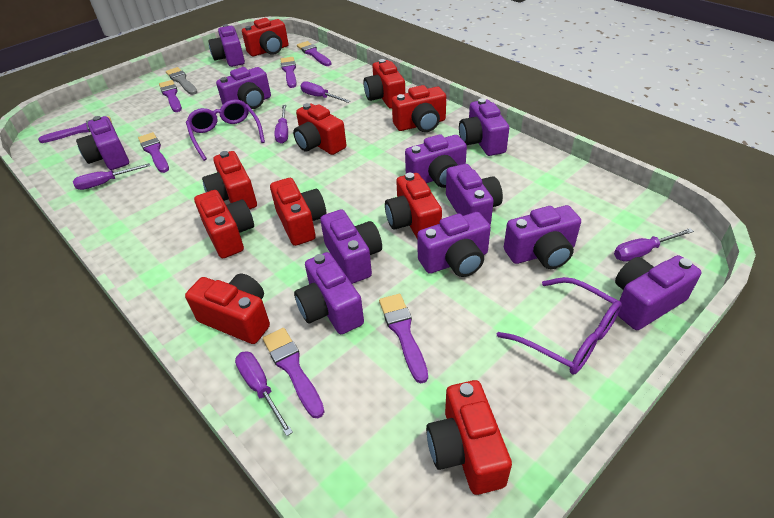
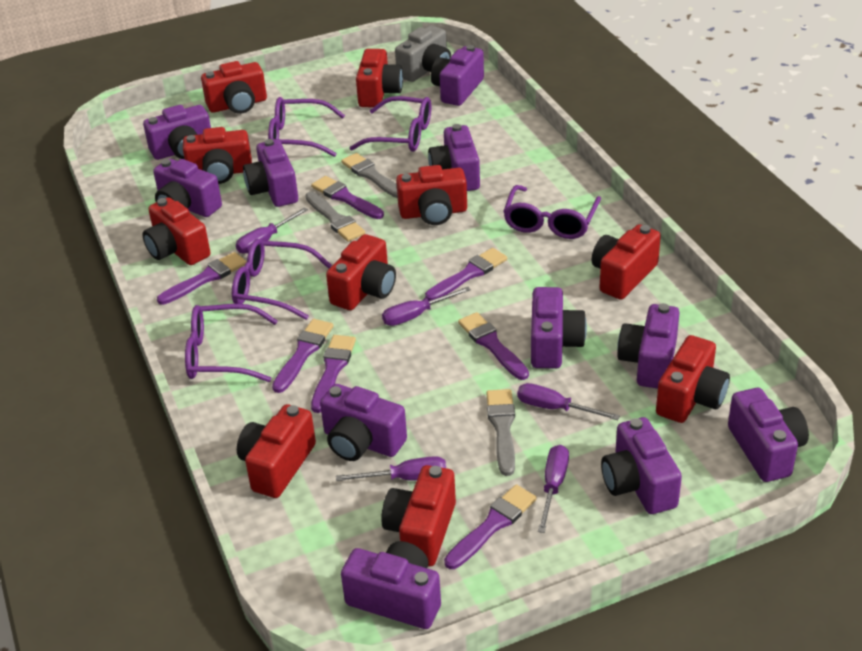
grey brush: 1 -> 3
grey camera: 0 -> 1
purple glasses: 2 -> 5

